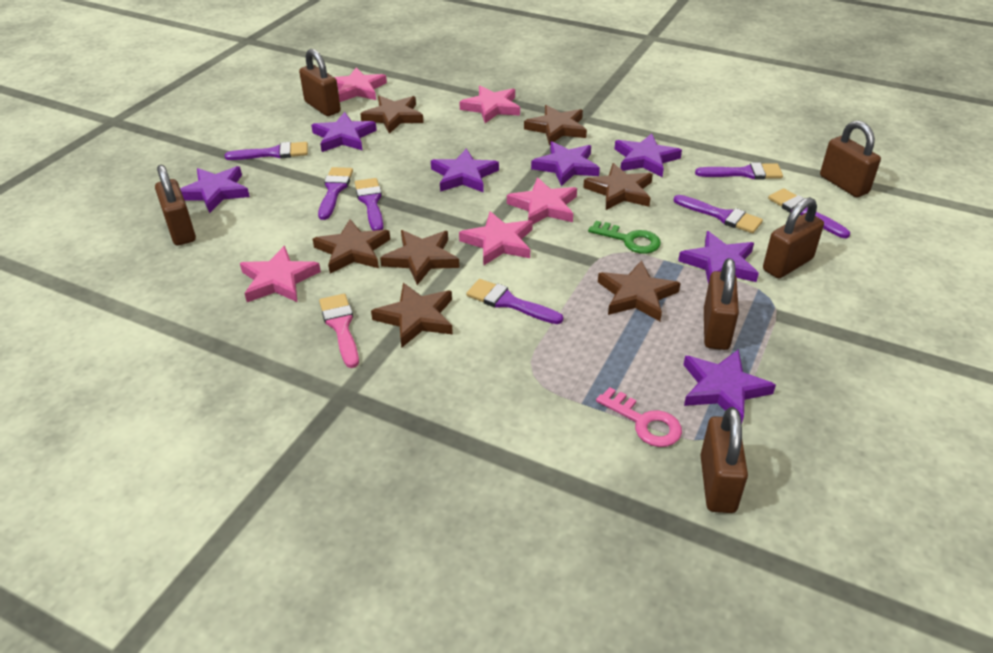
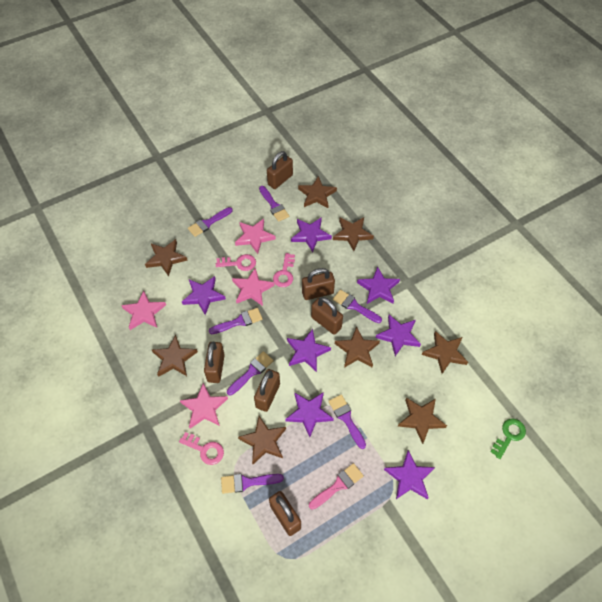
brown star: 7 -> 8
pink key: 1 -> 3
pink star: 5 -> 4

